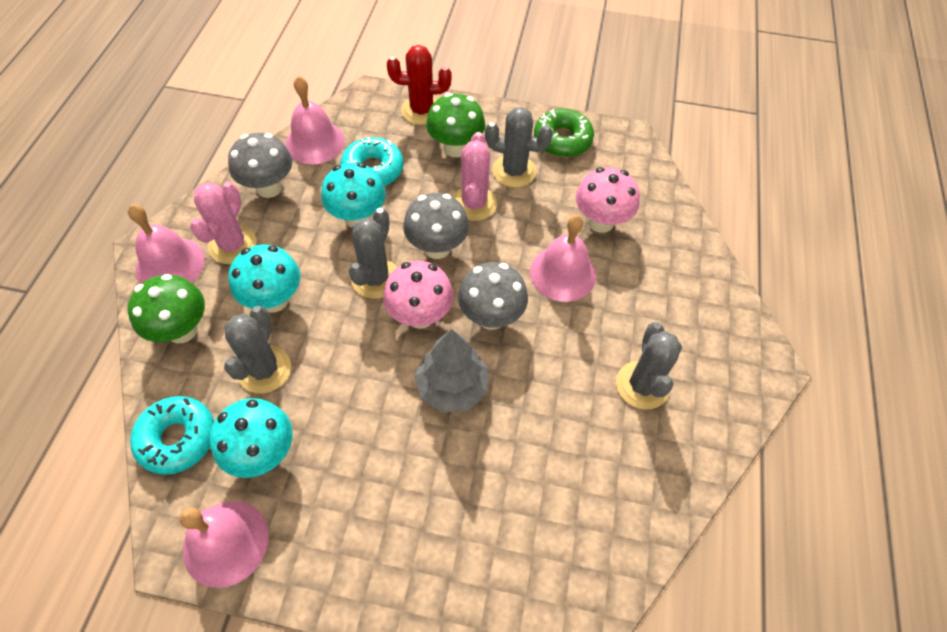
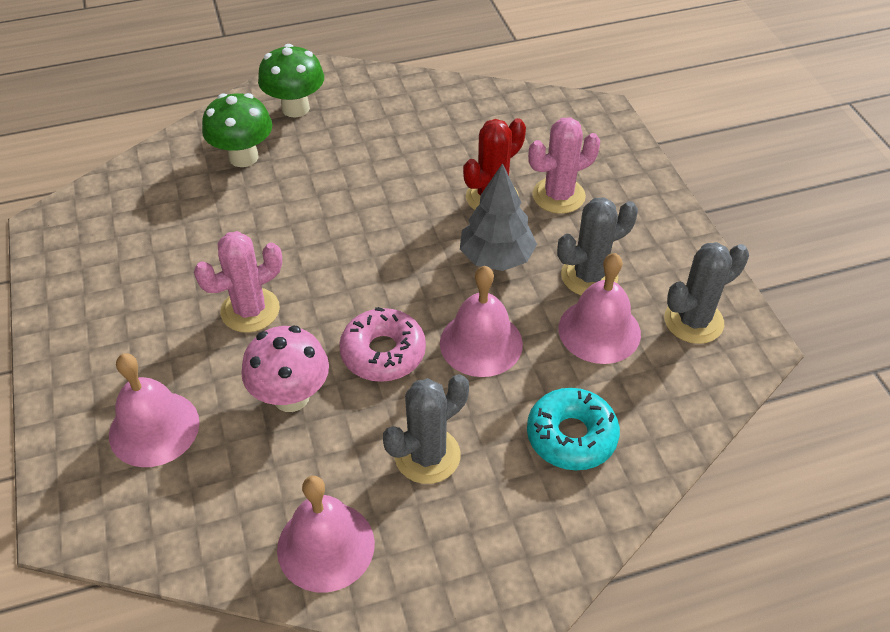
green donut: 1 -> 0
grey cactus: 4 -> 3
grey mushroom: 3 -> 0
pink donut: 0 -> 1
pink mushroom: 2 -> 1
turquoise donut: 2 -> 1
turquoise mushroom: 3 -> 0

